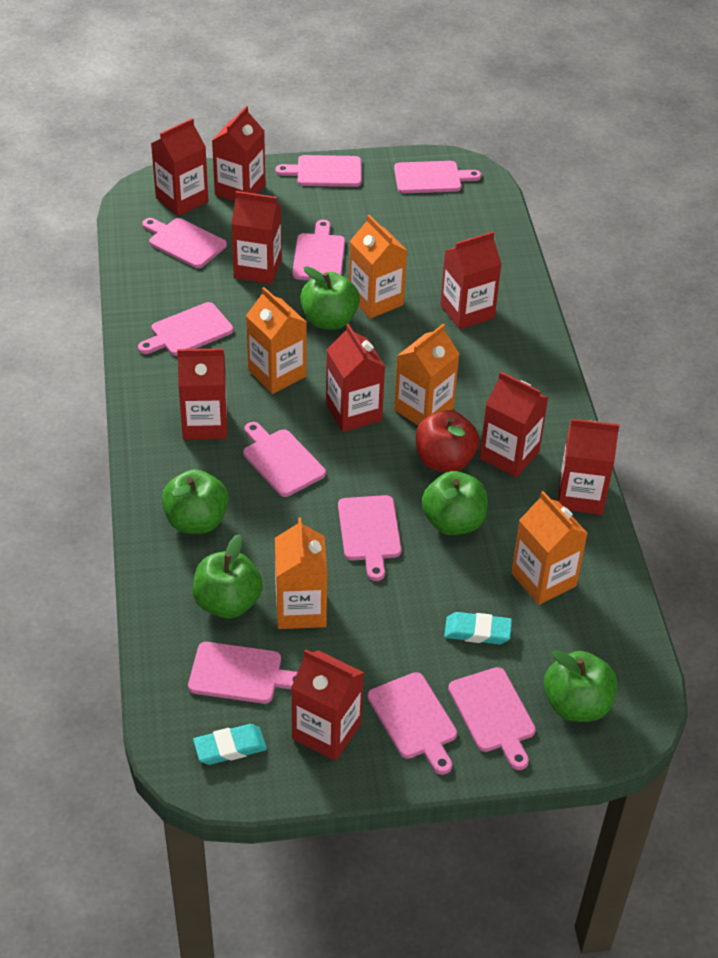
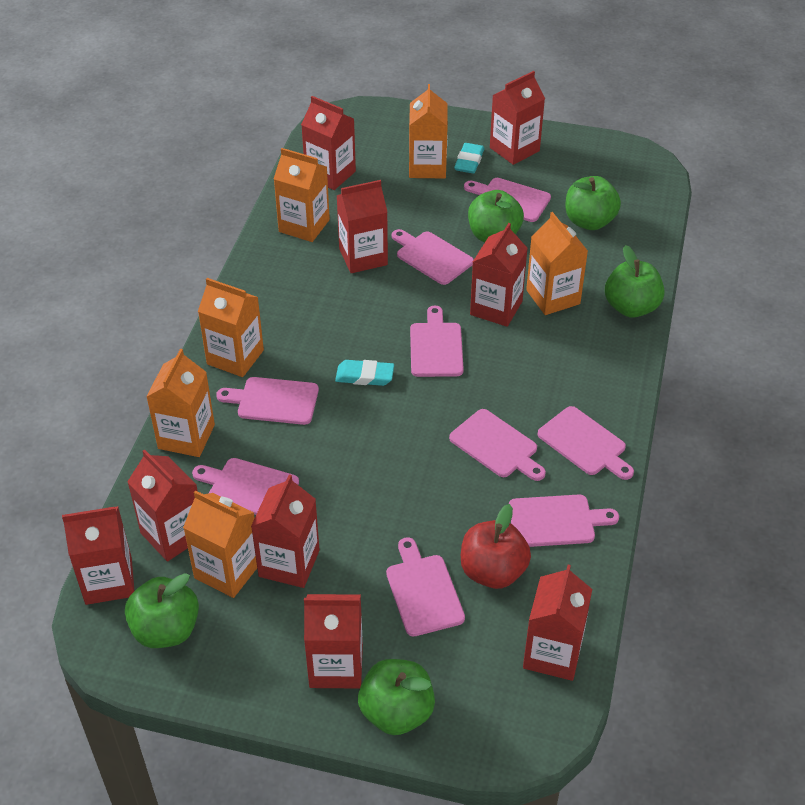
orange carton: 5 -> 6
pink cutting board: 10 -> 9

